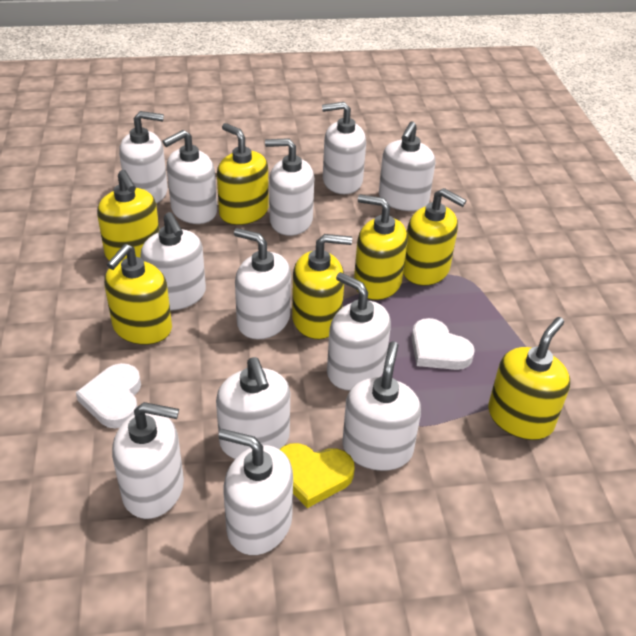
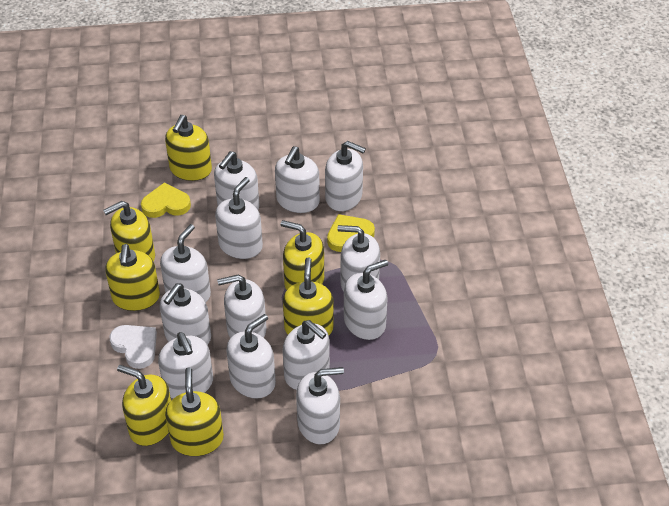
white heart: 2 -> 1
white soap dispenser: 12 -> 13
yellow heart: 1 -> 2

